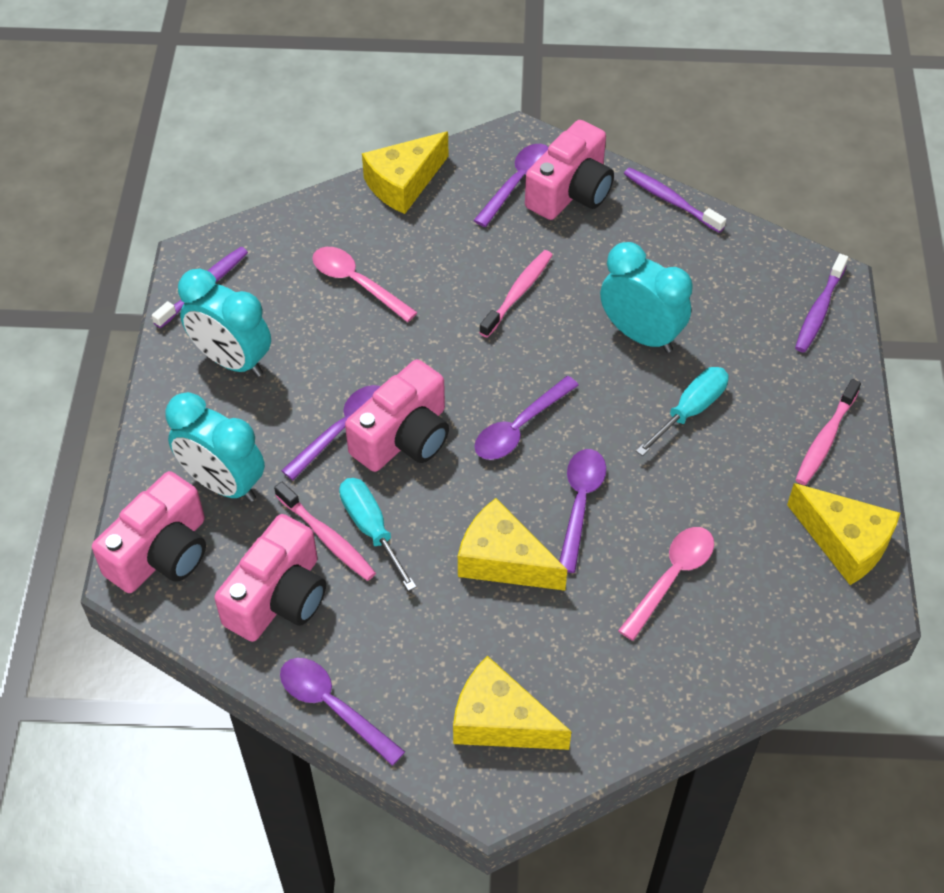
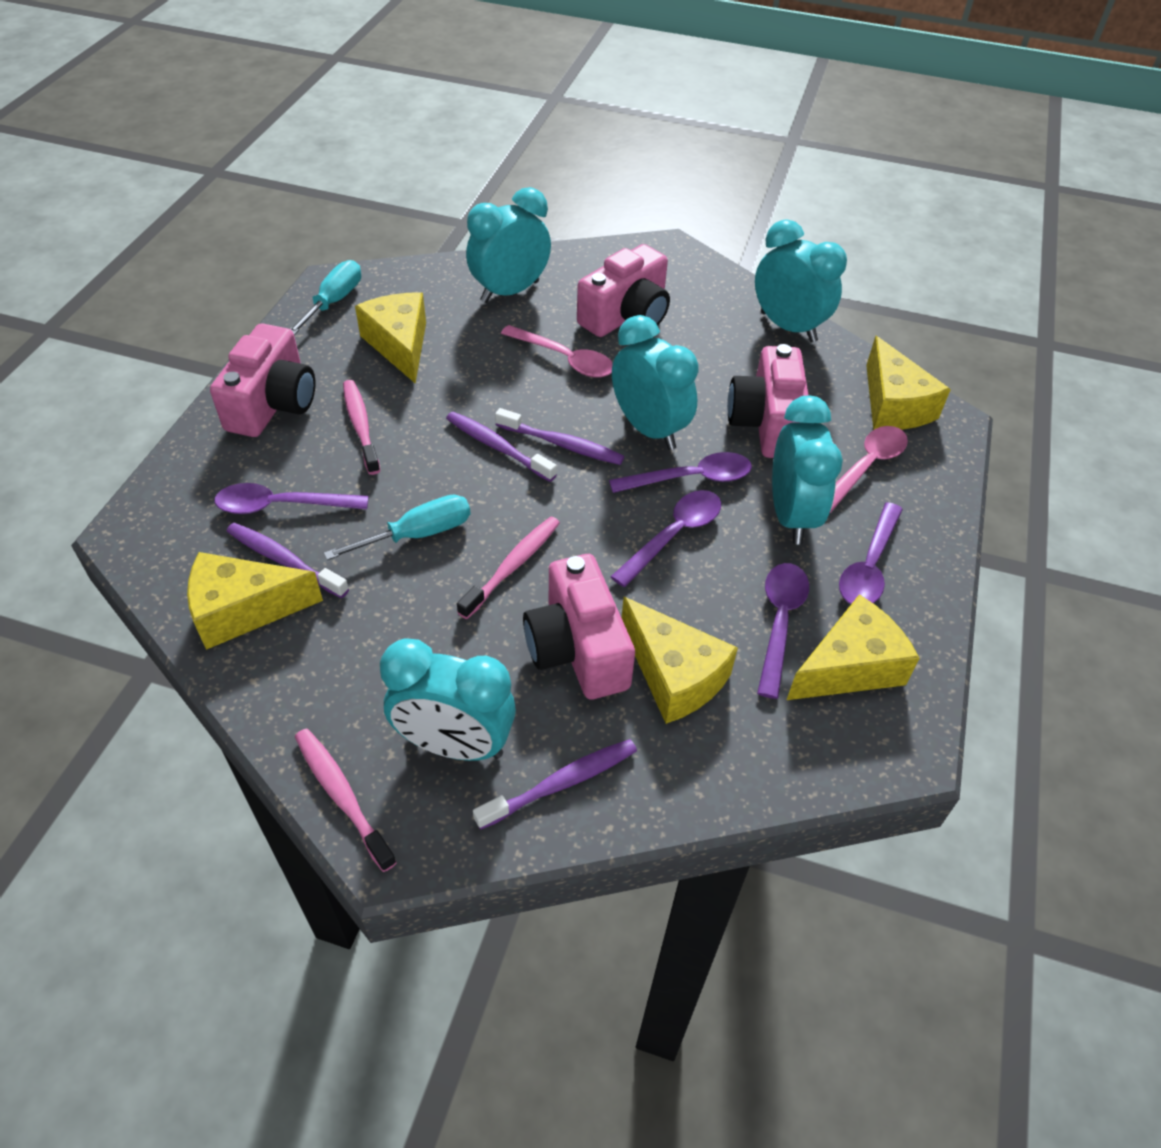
purple toothbrush: 3 -> 4
turquoise clock: 3 -> 5
yellow cheese: 4 -> 5

